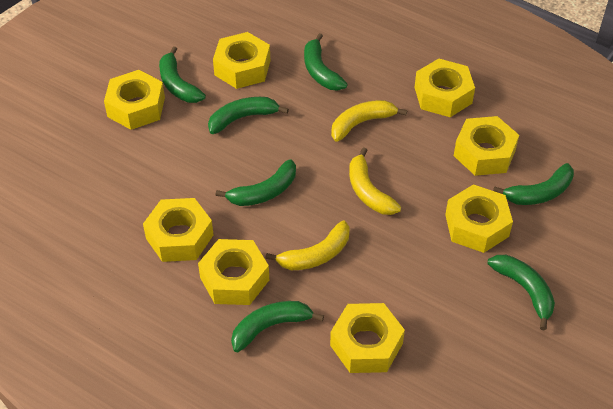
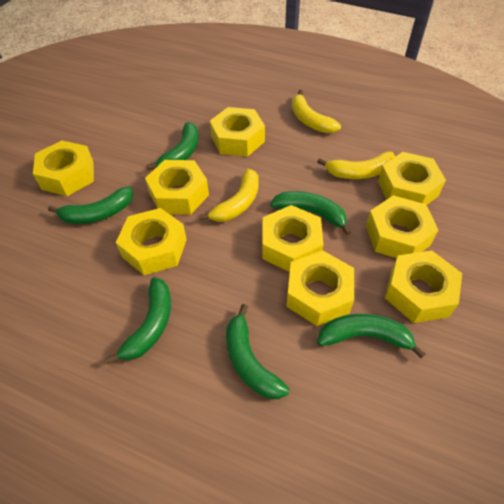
green banana: 7 -> 6
yellow nut: 8 -> 9

